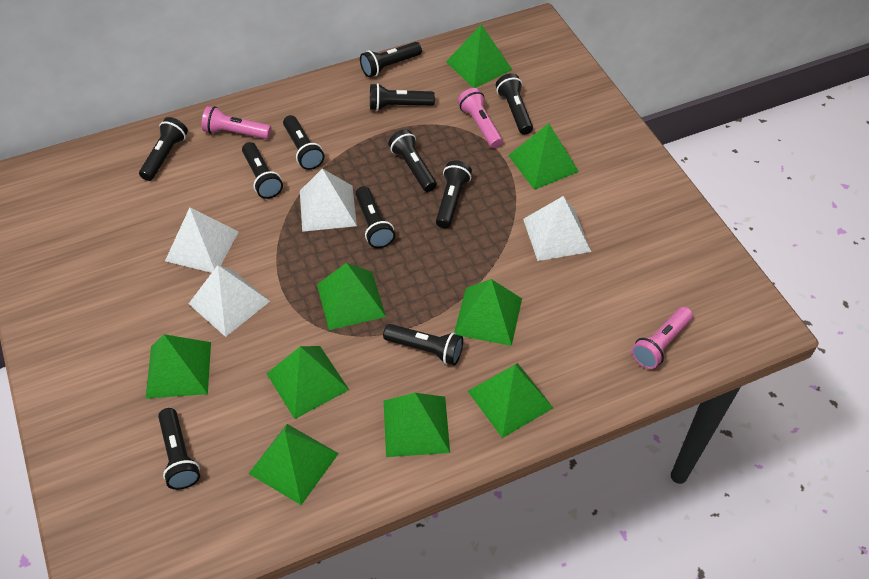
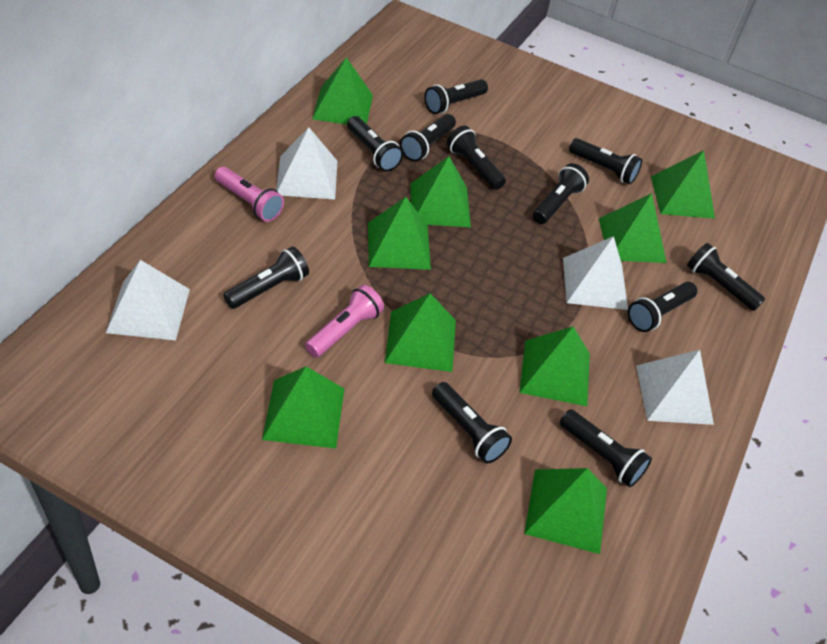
pink flashlight: 3 -> 2

